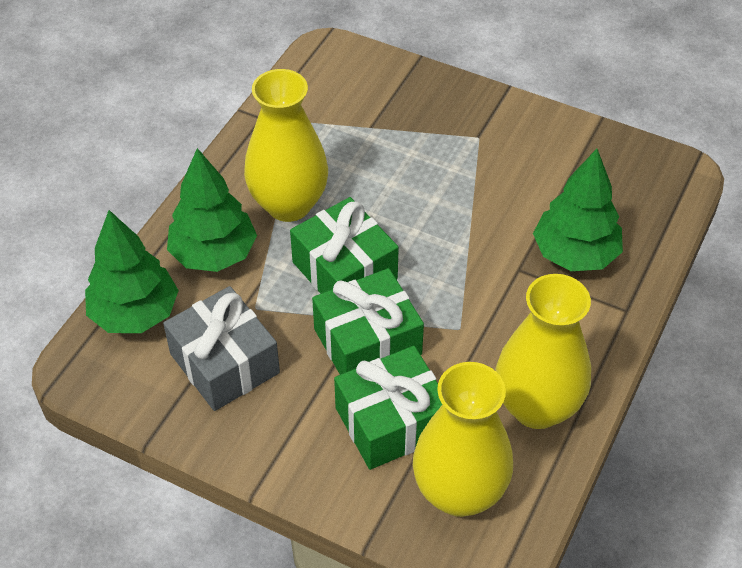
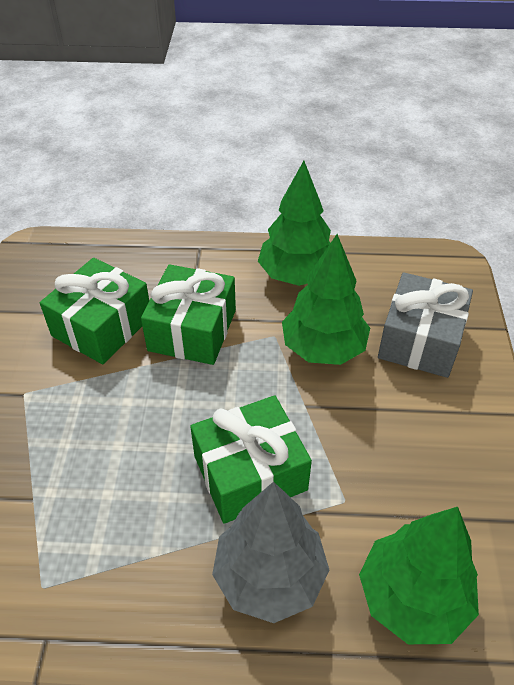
grey tree: 0 -> 1
yellow vase: 3 -> 0

